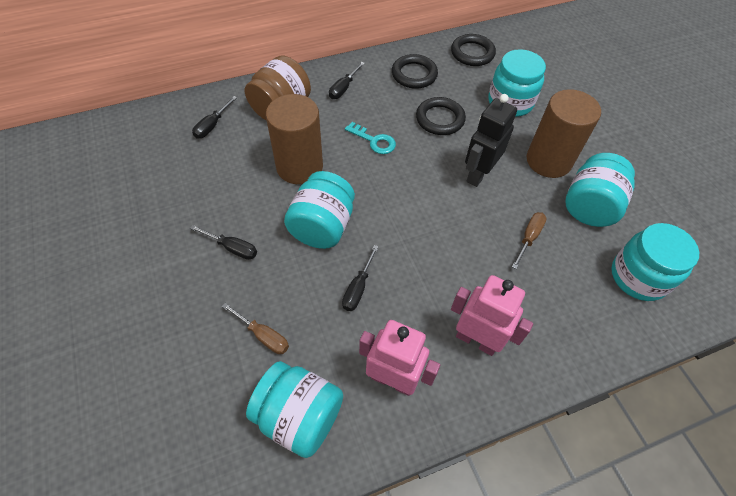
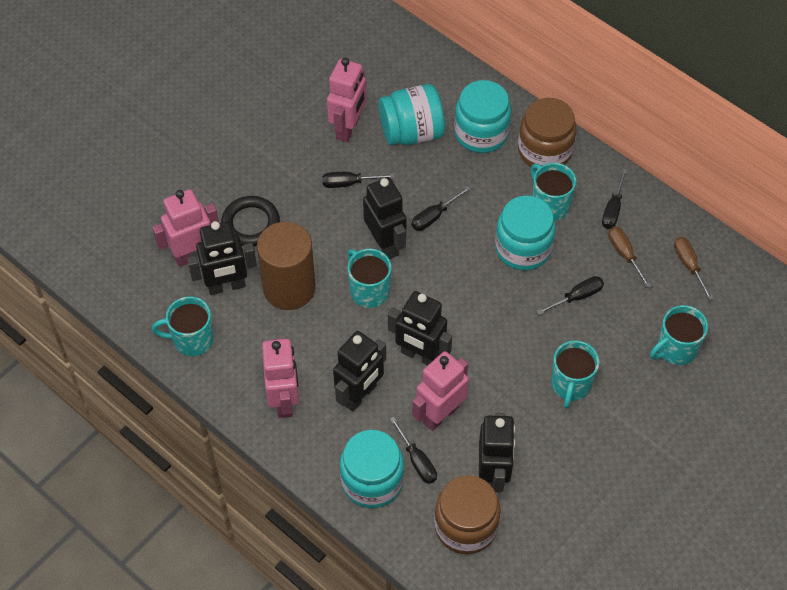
black ring: 3 -> 1
black robot: 1 -> 5
black screwdriver: 4 -> 5
brown cylinder: 2 -> 1
brown jar: 1 -> 2
pink robot: 2 -> 4
turquoise jar: 5 -> 4
turquoise key: 1 -> 0
turquoise mug: 0 -> 5

